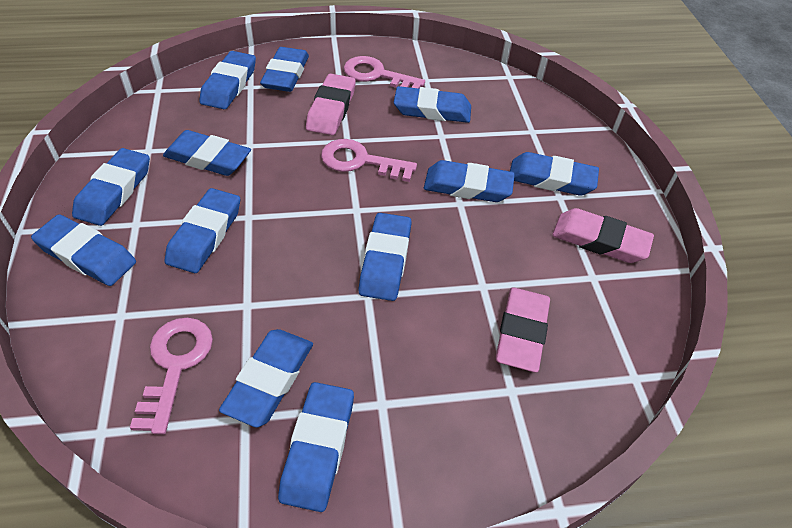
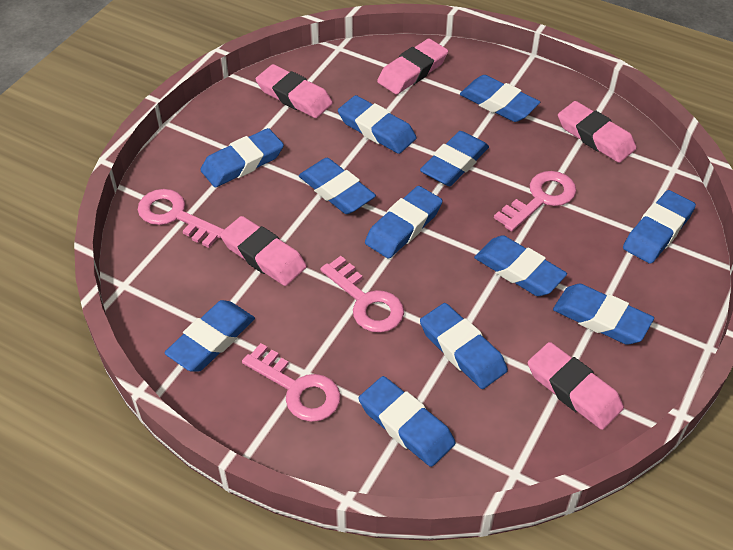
pink eraser: 3 -> 5
pink key: 3 -> 4

